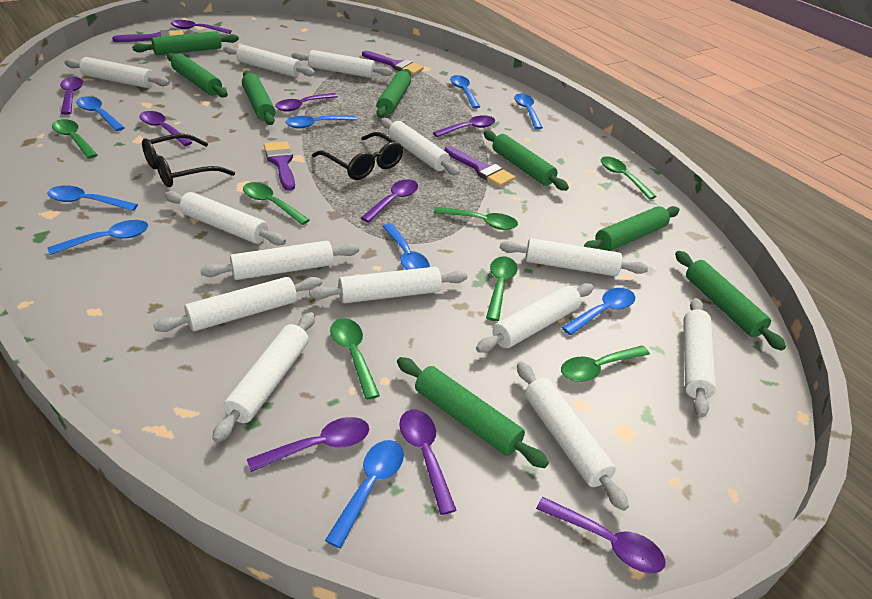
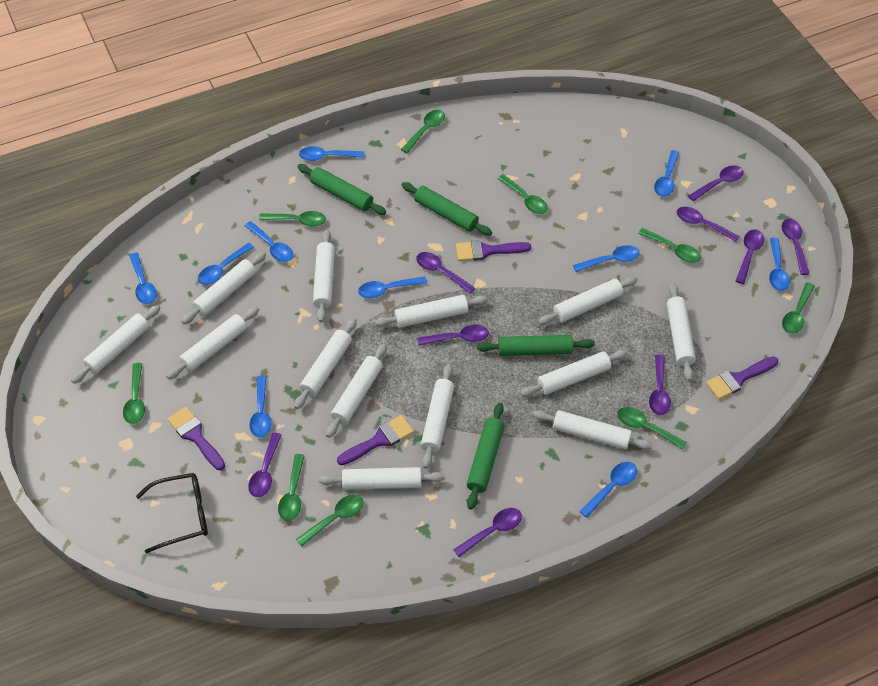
black glasses: 2 -> 1
blue spoon: 9 -> 10
green rolling pin: 8 -> 4
green spoon: 7 -> 9

